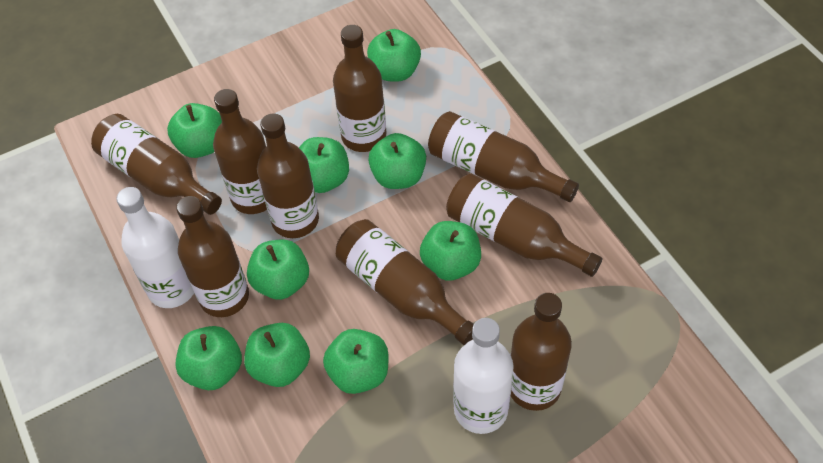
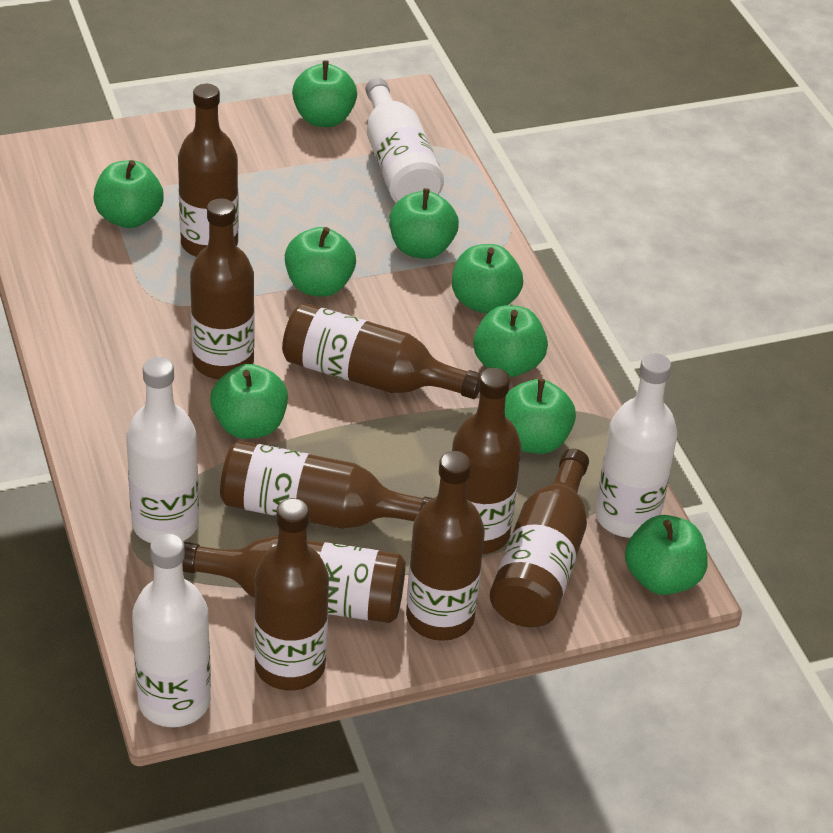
white bottle: 2 -> 4

